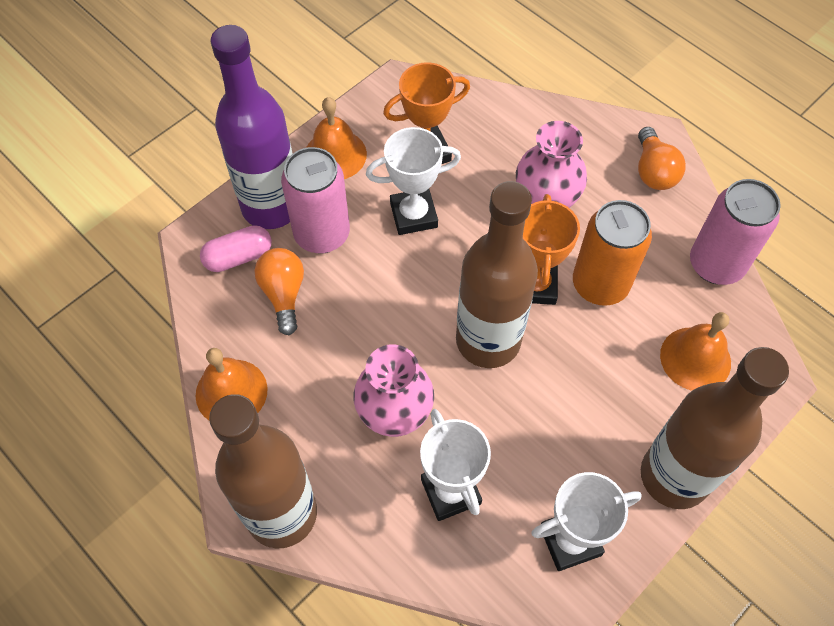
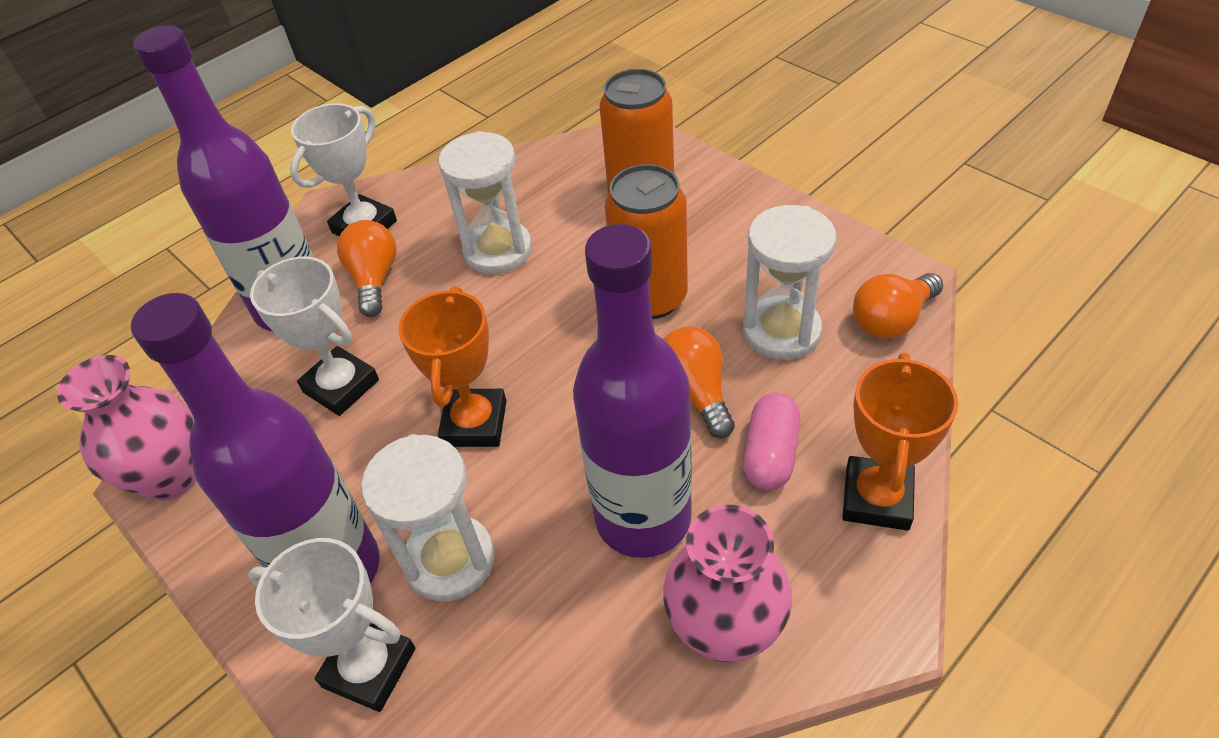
brown bottle: 3 -> 0
orange bell: 3 -> 0
orange can: 1 -> 2
orange light bulb: 2 -> 3
pink can: 2 -> 0
purple bottle: 1 -> 3
white hourglass: 0 -> 3

